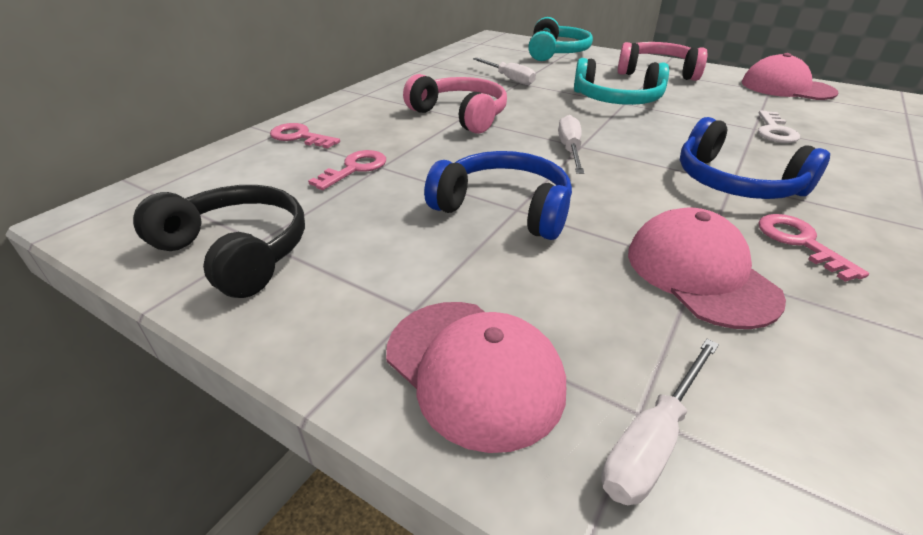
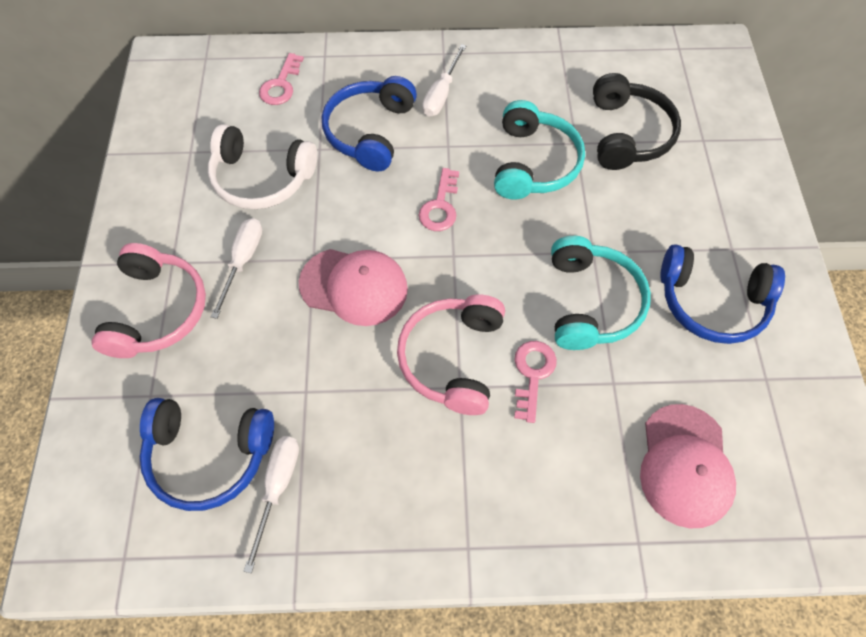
blue headphones: 2 -> 3
pink cap: 3 -> 2
white headphones: 0 -> 1
white key: 1 -> 0

